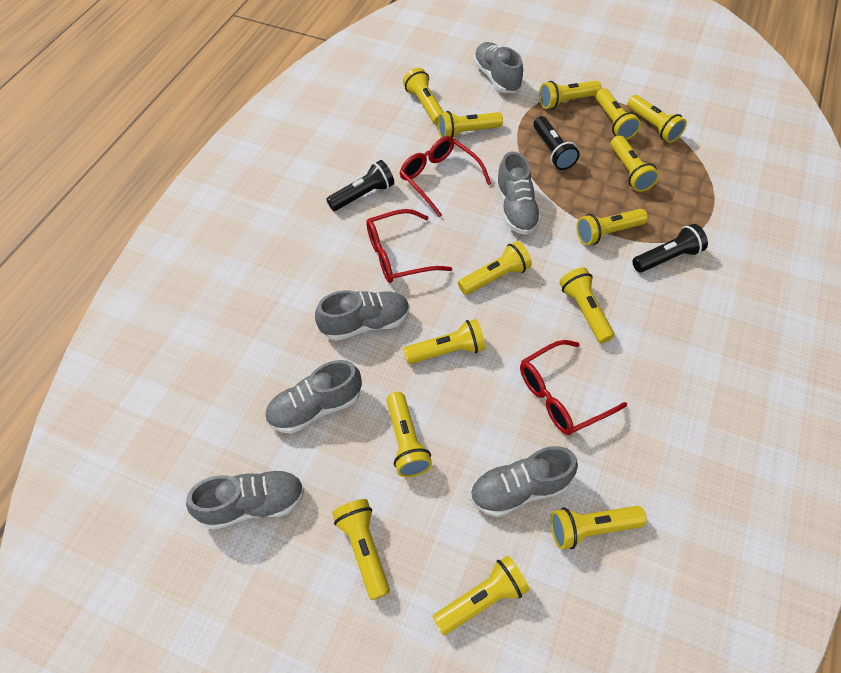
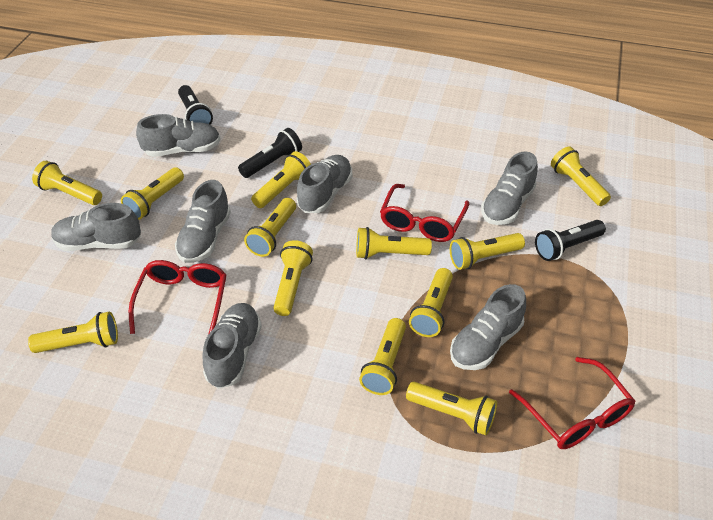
grey shoe: 6 -> 7
yellow flashlight: 14 -> 12

